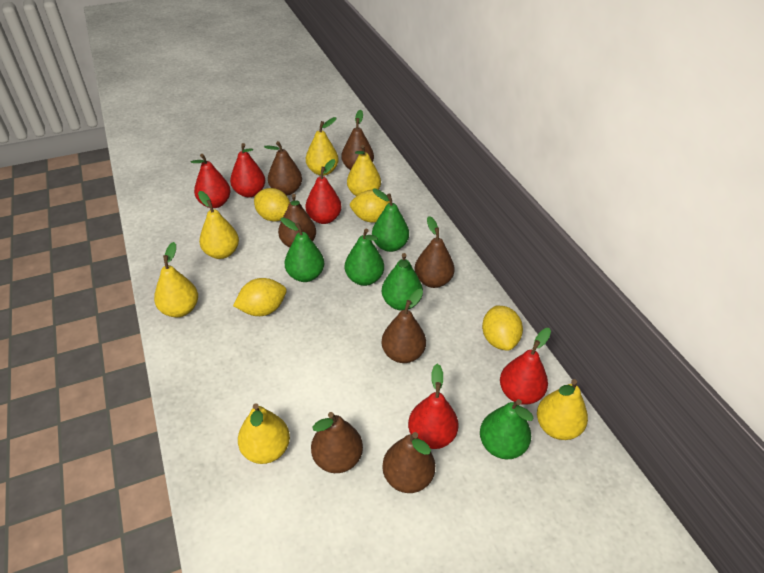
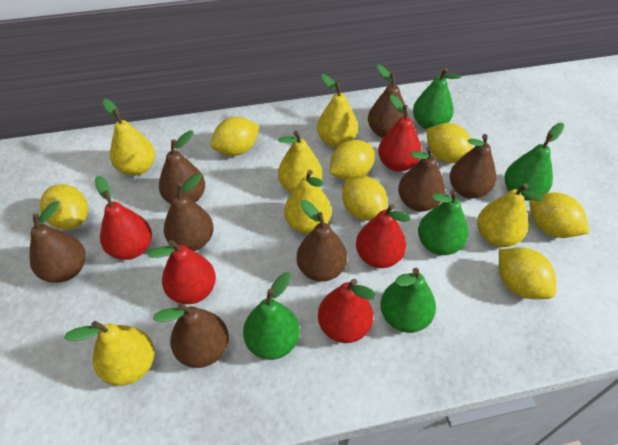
brown pear: 7 -> 8
yellow lemon: 4 -> 7

